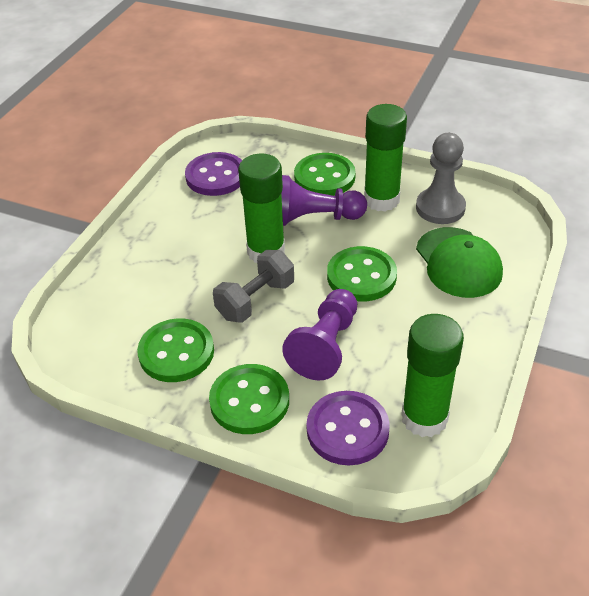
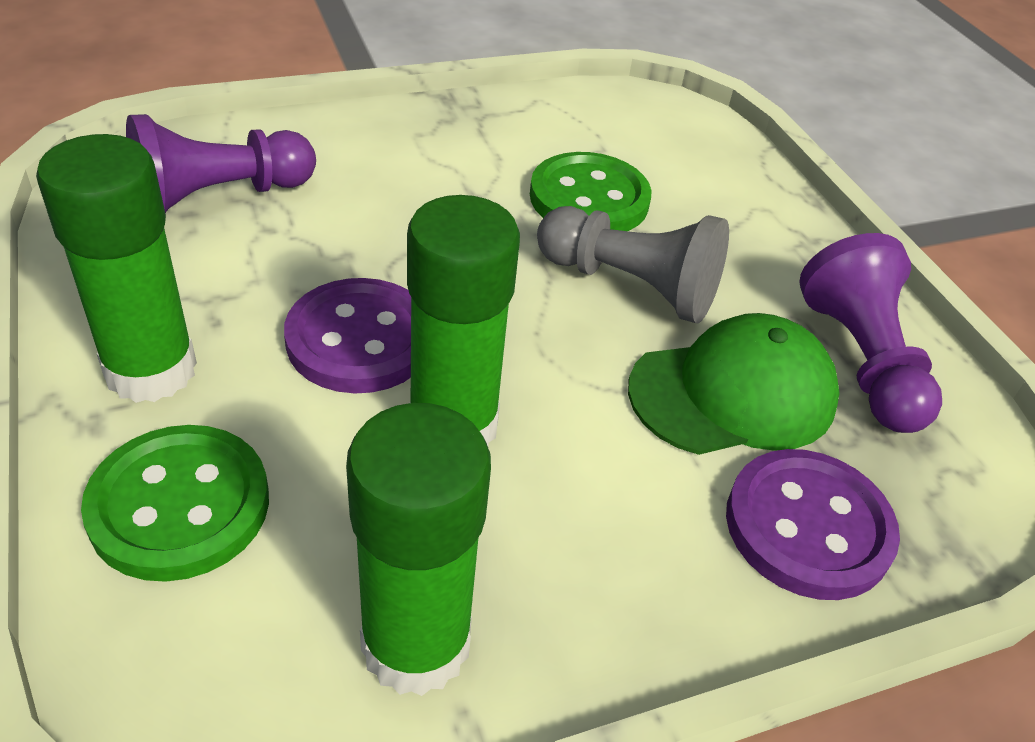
green button: 4 -> 2
grey dumbbell: 1 -> 0

